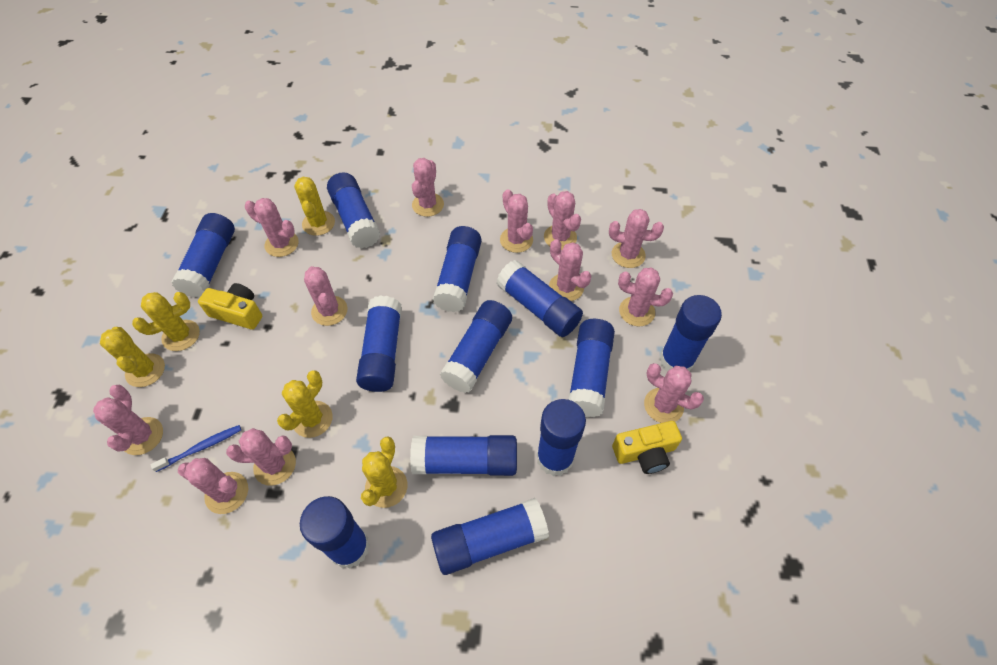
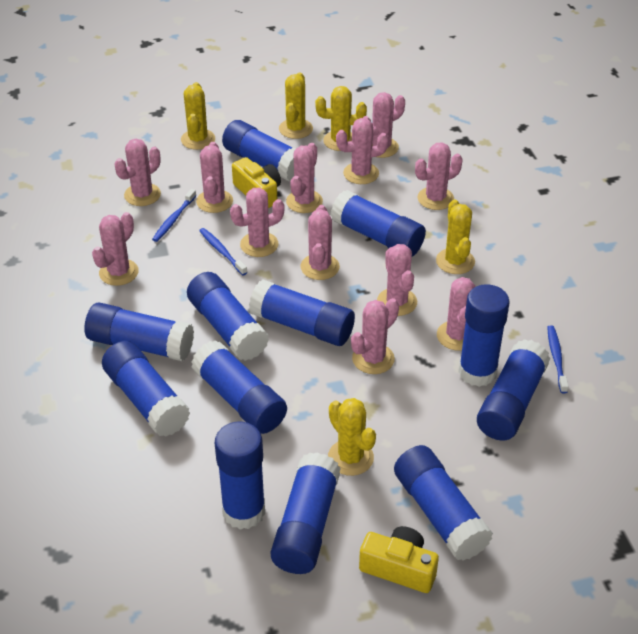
blue toothbrush: 1 -> 3

